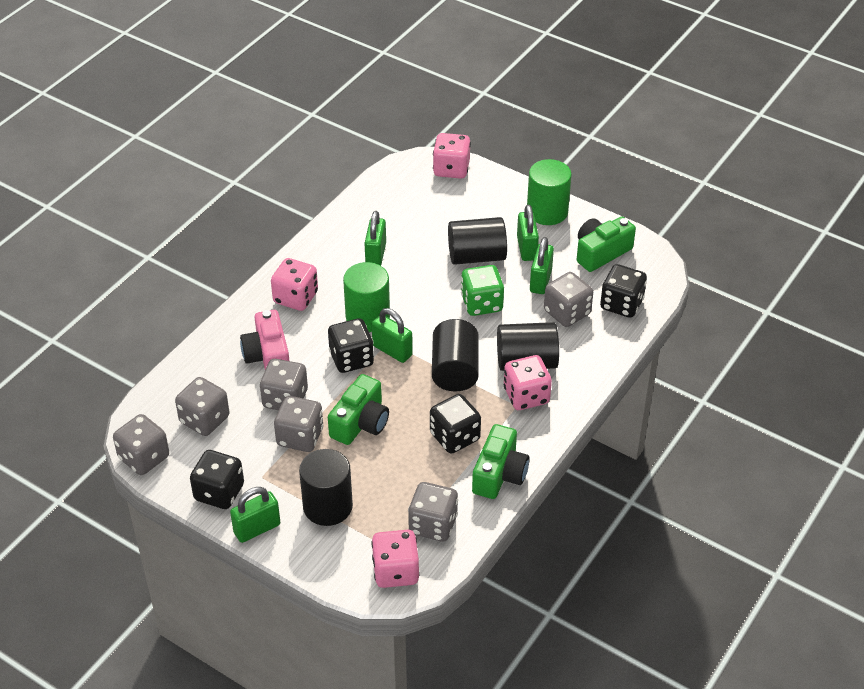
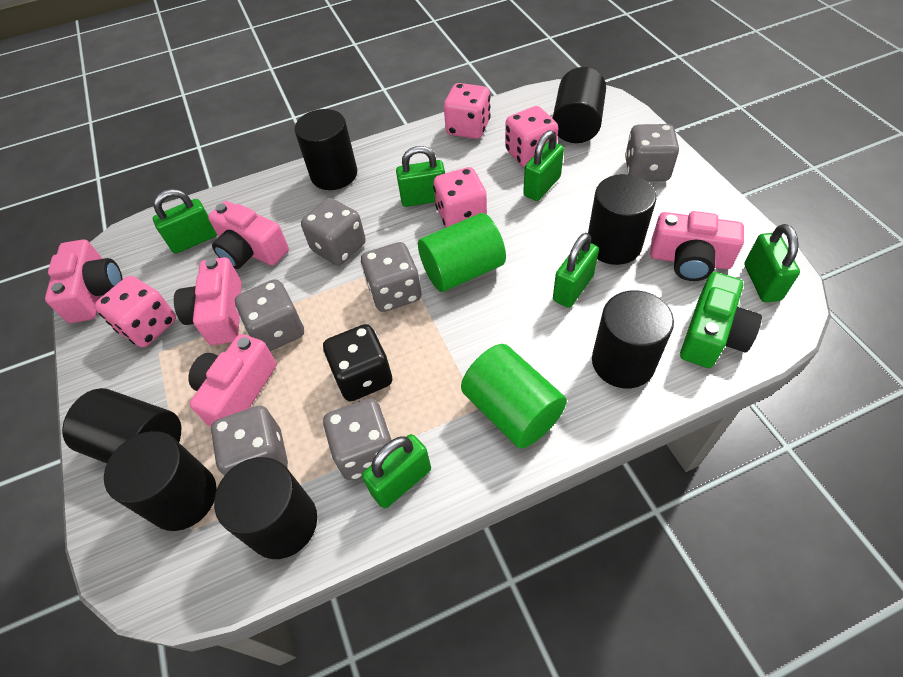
black cylinder: 4 -> 7
black dice: 4 -> 1
green camera: 3 -> 1
green dice: 1 -> 0
green padlock: 5 -> 6
pink camera: 1 -> 5

